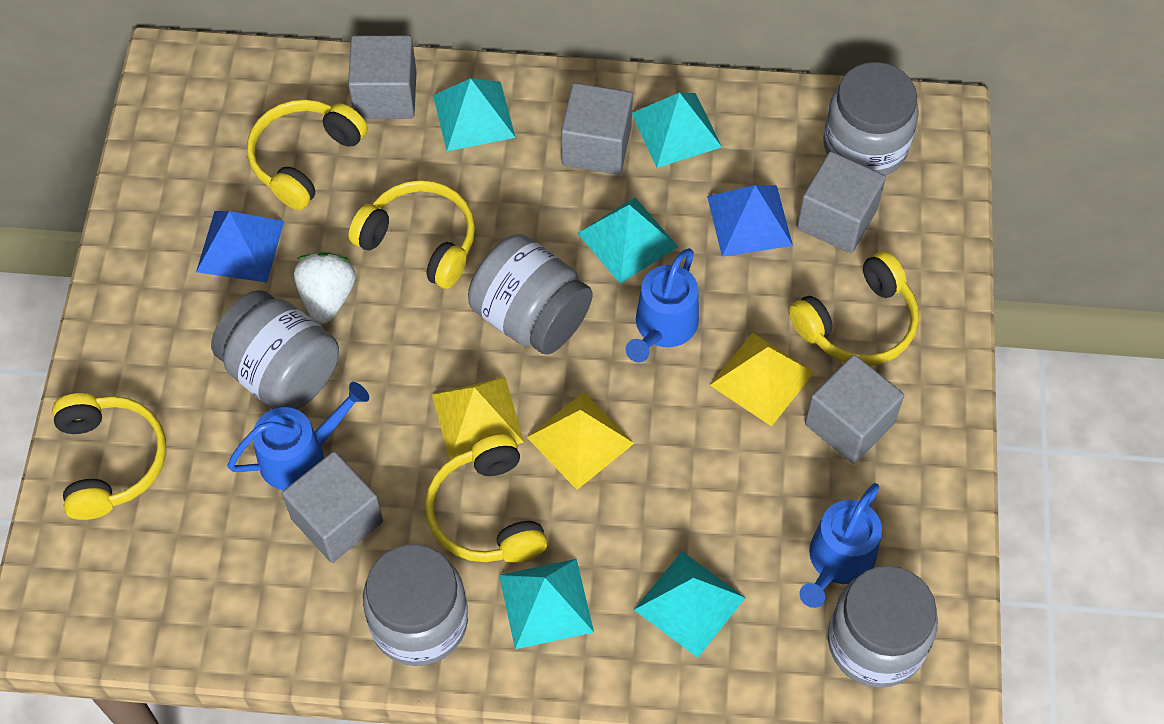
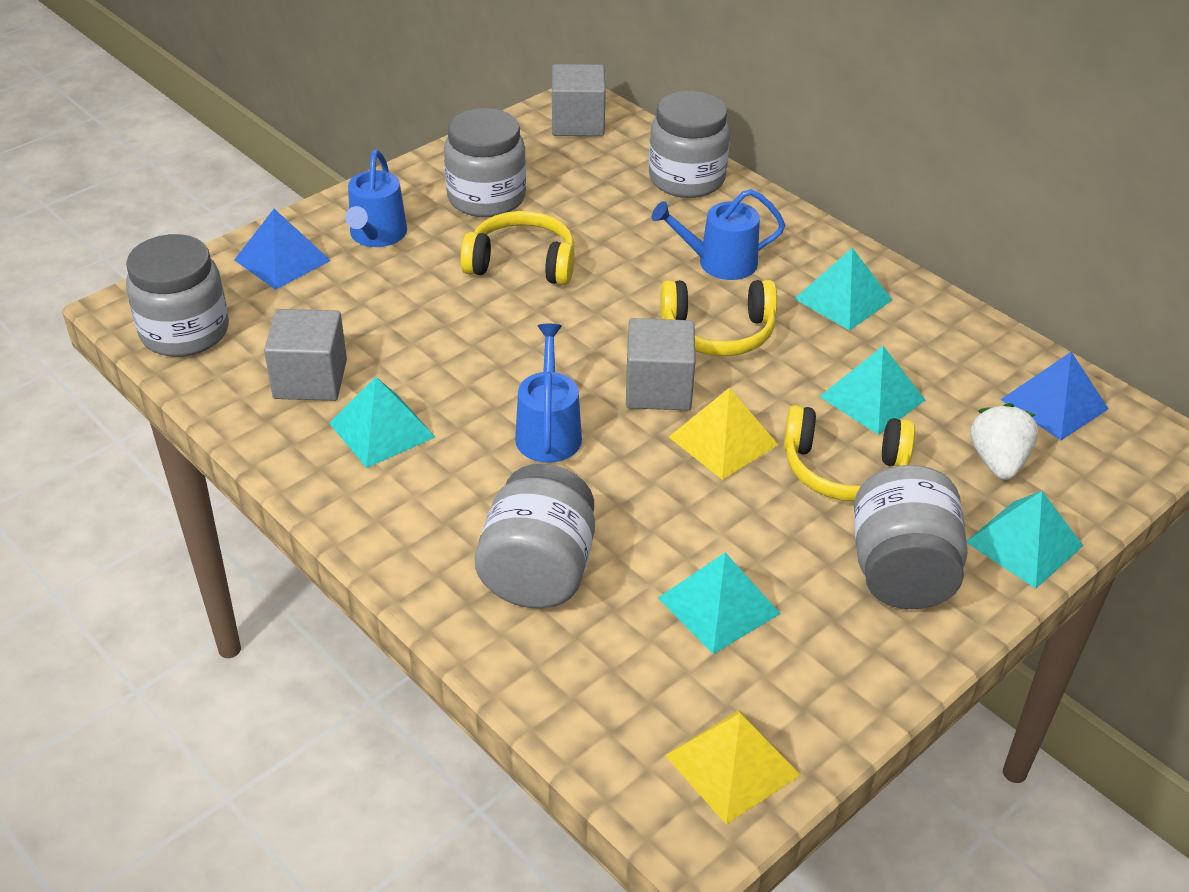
grey cube: 5 -> 3
yellow headphones: 5 -> 3
yellow pyramid: 3 -> 2

